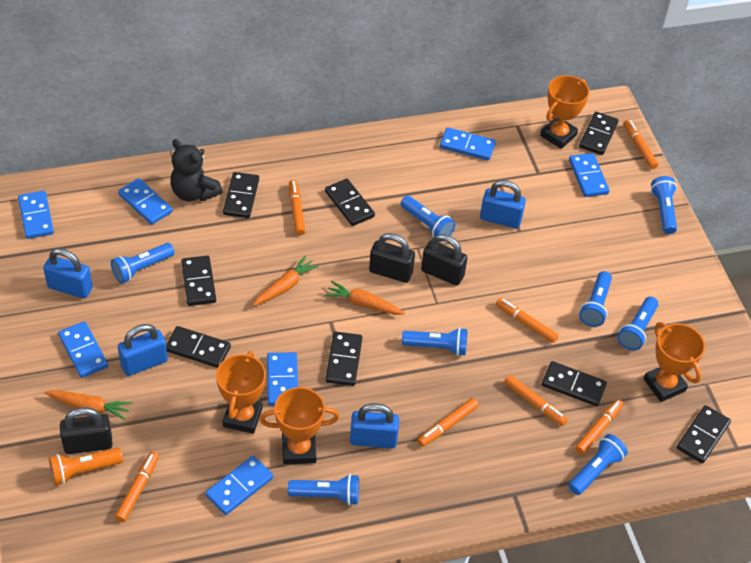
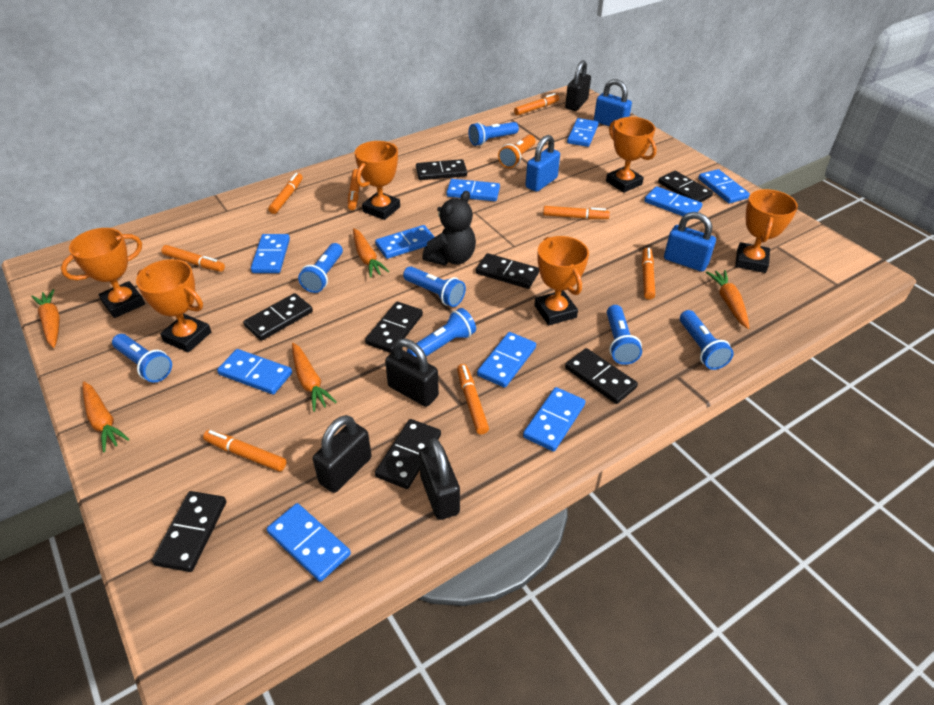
black padlock: 3 -> 4
blue domino: 7 -> 10
blue flashlight: 8 -> 7
blue padlock: 4 -> 3
orange carrot: 3 -> 5
orange marker: 7 -> 8
orange trophy: 4 -> 6

